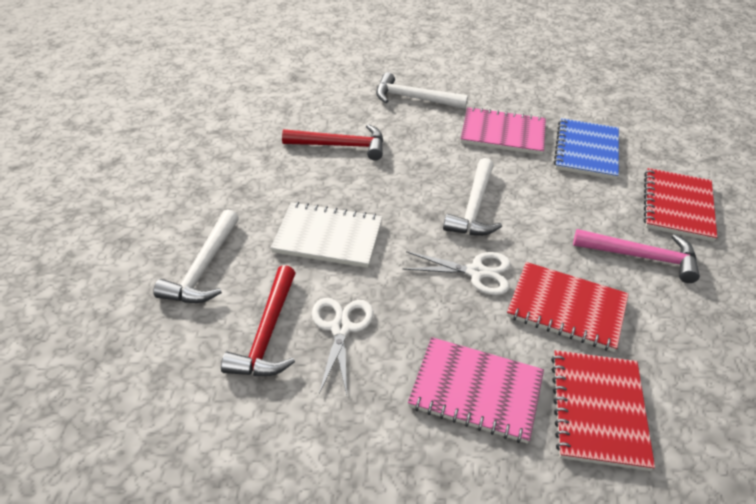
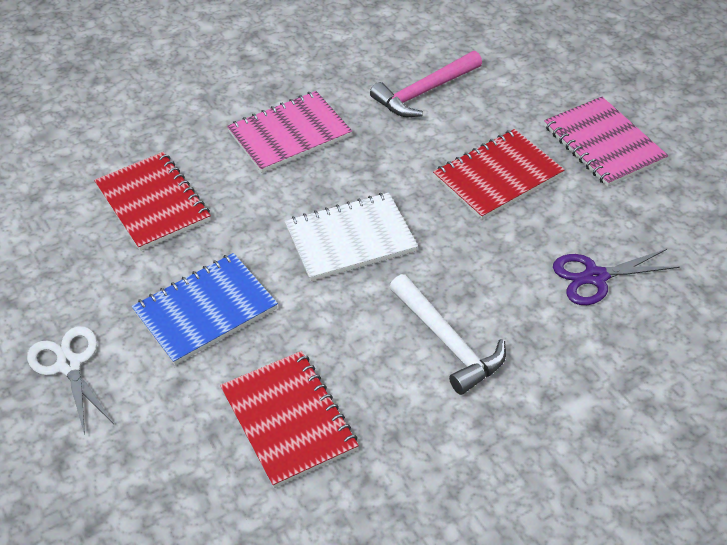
purple scissors: 0 -> 1
red hammer: 2 -> 0
white hammer: 3 -> 1
white scissors: 2 -> 1

